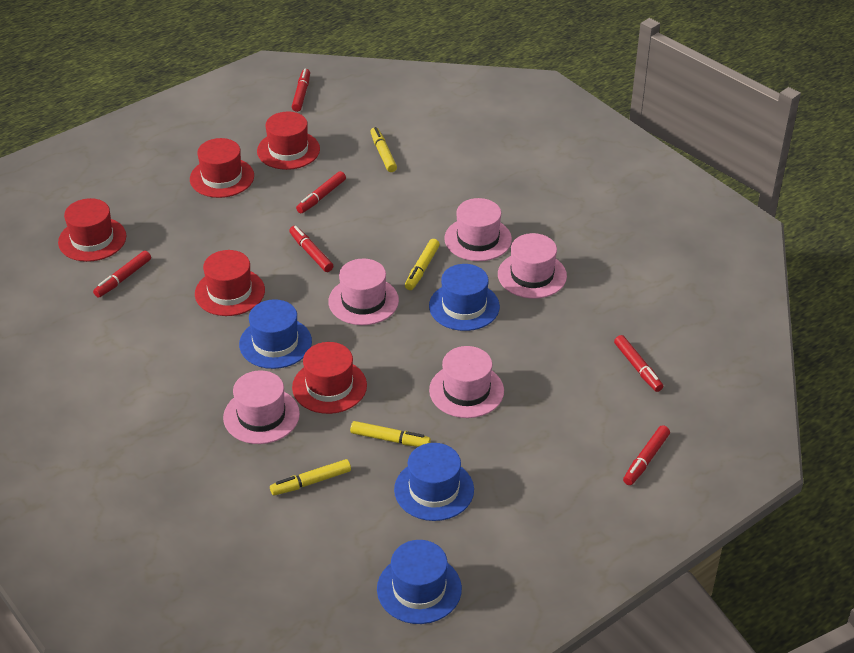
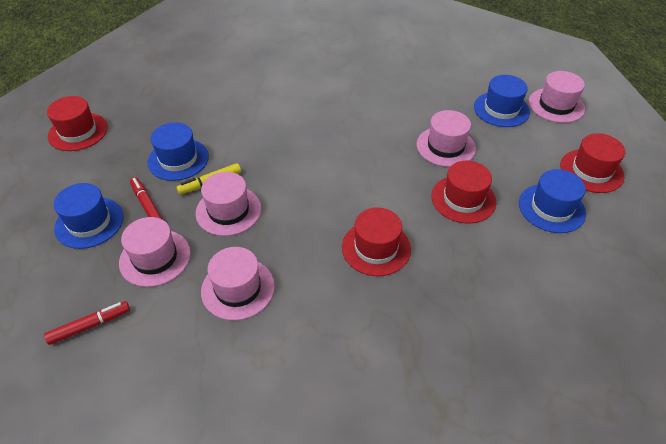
red hat: 5 -> 4
red marker: 6 -> 2
yellow marker: 4 -> 1

